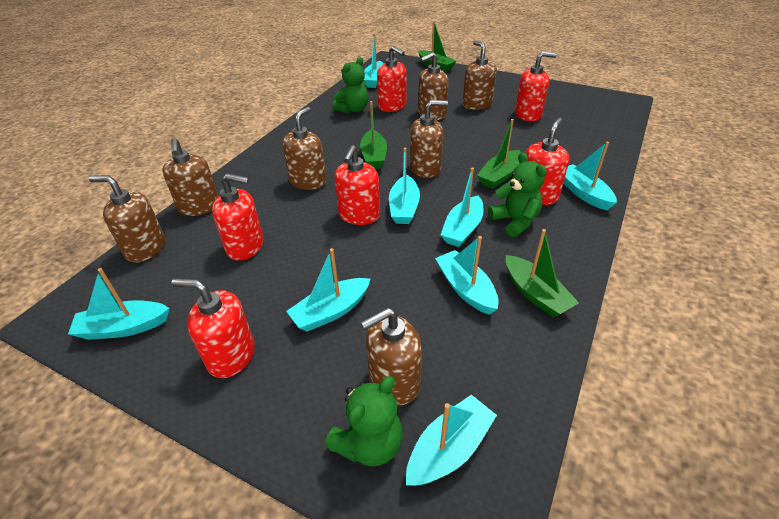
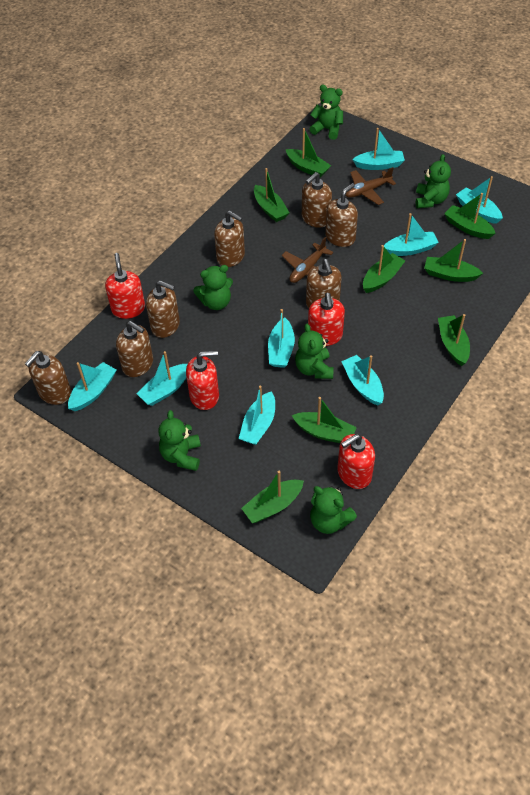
brown plane: 0 -> 2
green boat: 4 -> 8
green teddy bear: 3 -> 6
red soap dispenser: 6 -> 4

